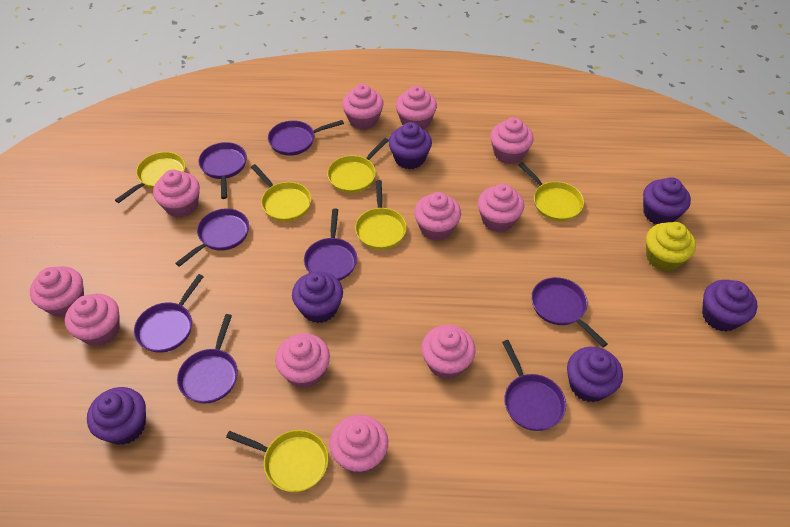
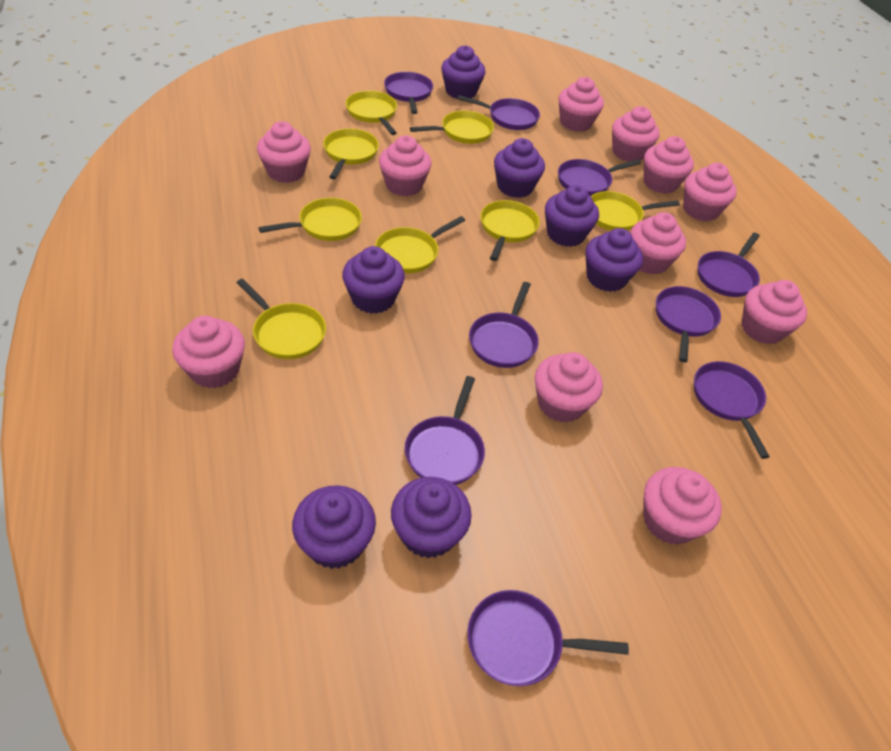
purple cupcake: 6 -> 7
purple pan: 8 -> 9
yellow cupcake: 1 -> 0
yellow pan: 6 -> 8

